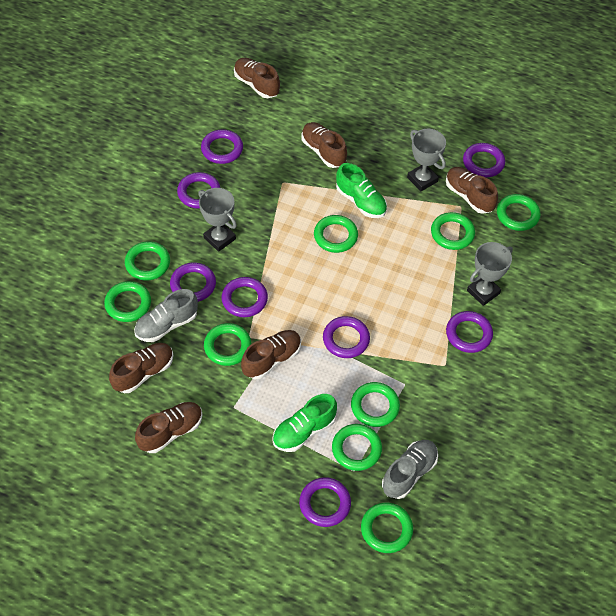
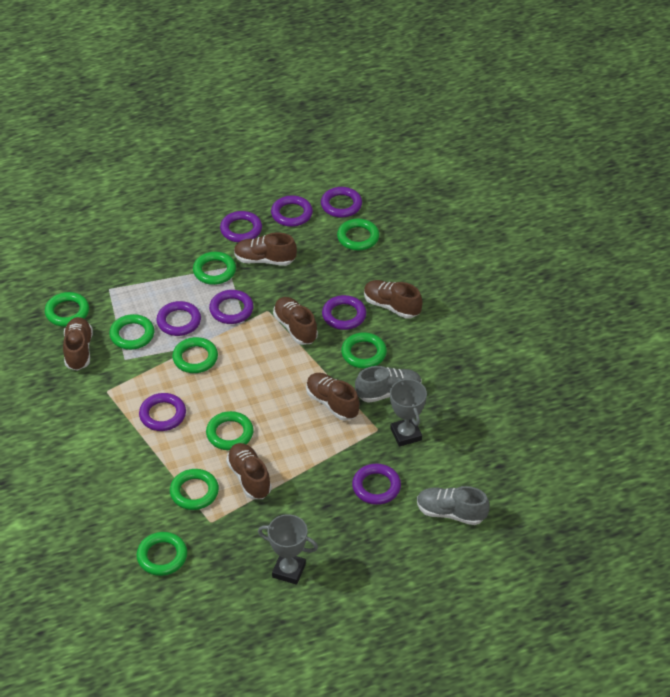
green shoe: 2 -> 0
grey trophy: 3 -> 2

